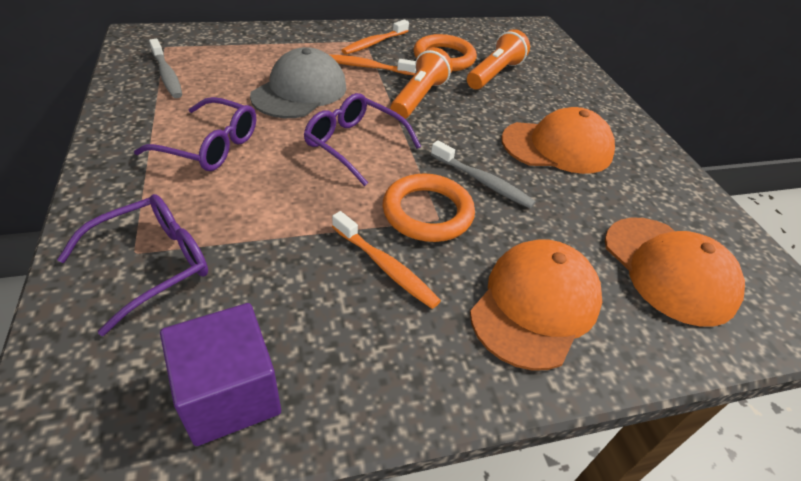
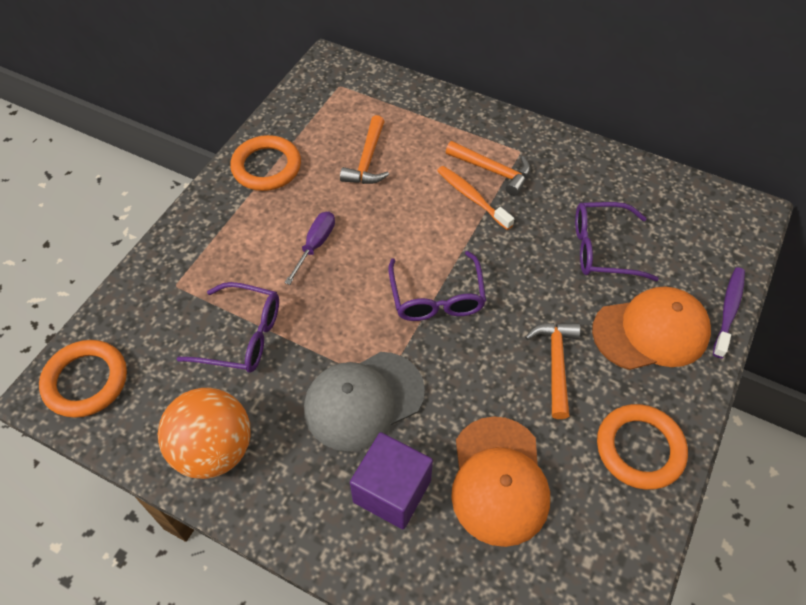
grey toothbrush: 2 -> 0
orange ball: 0 -> 1
orange cap: 3 -> 2
orange flashlight: 2 -> 0
orange hammer: 0 -> 3
orange ring: 2 -> 3
orange toothbrush: 3 -> 1
purple screwdriver: 0 -> 1
purple toothbrush: 0 -> 1

